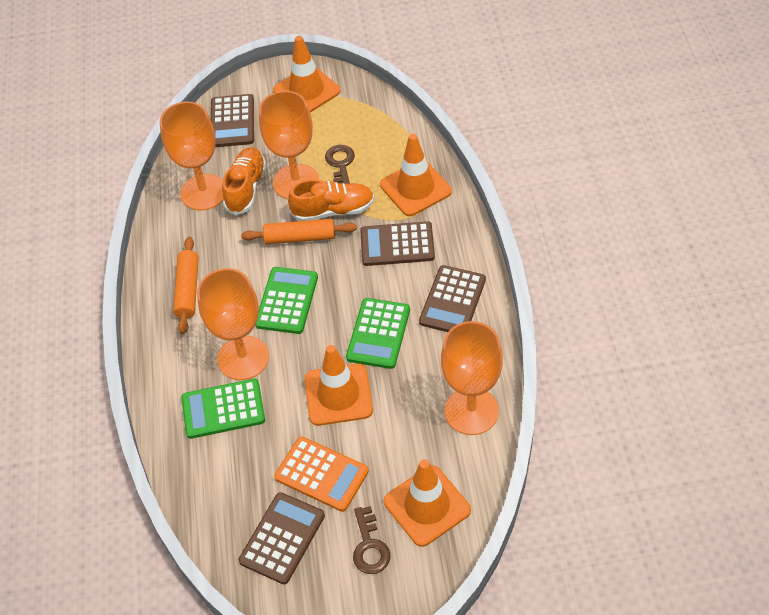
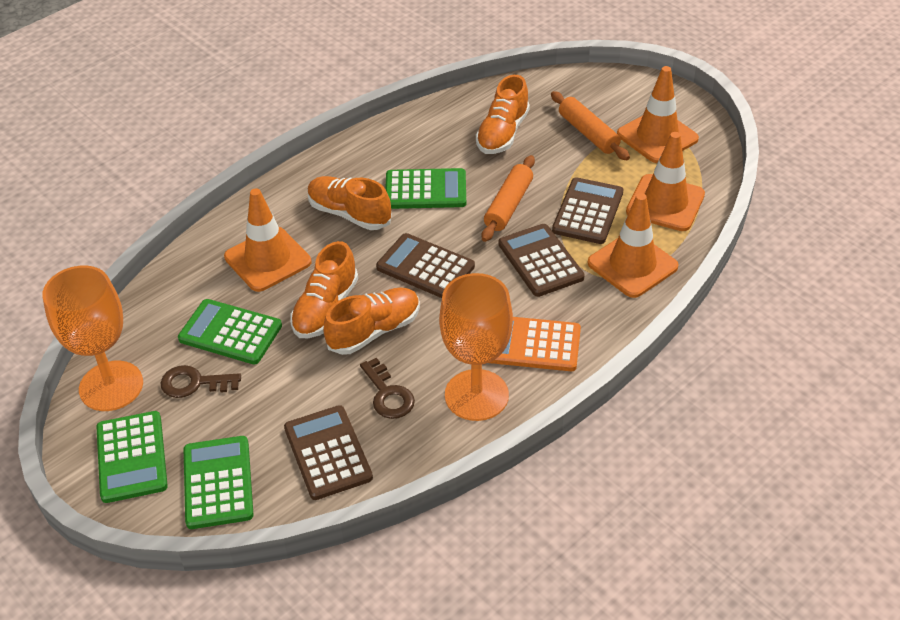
green calculator: 3 -> 4
orange goblet: 4 -> 2
orange shoe: 2 -> 4

